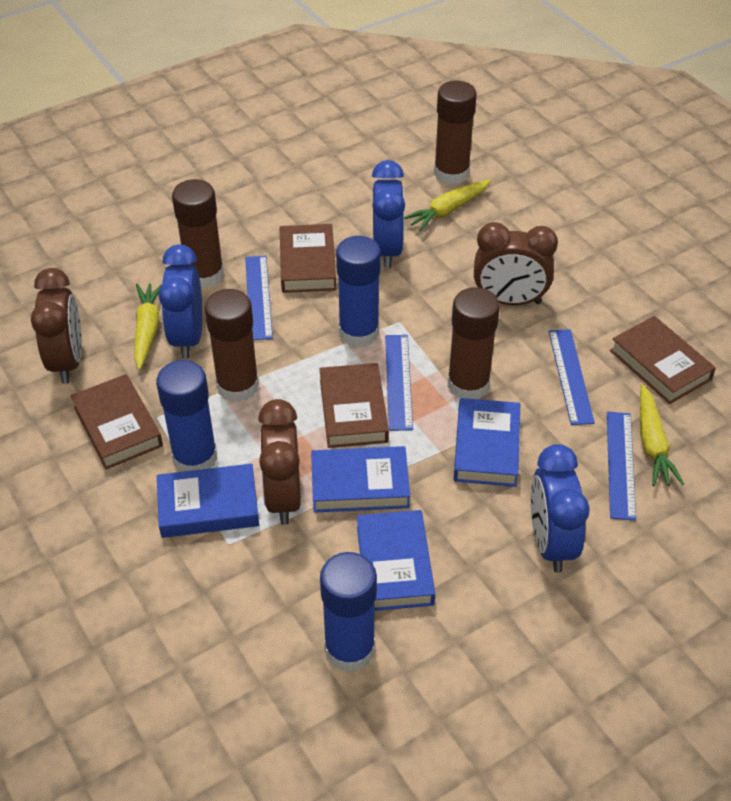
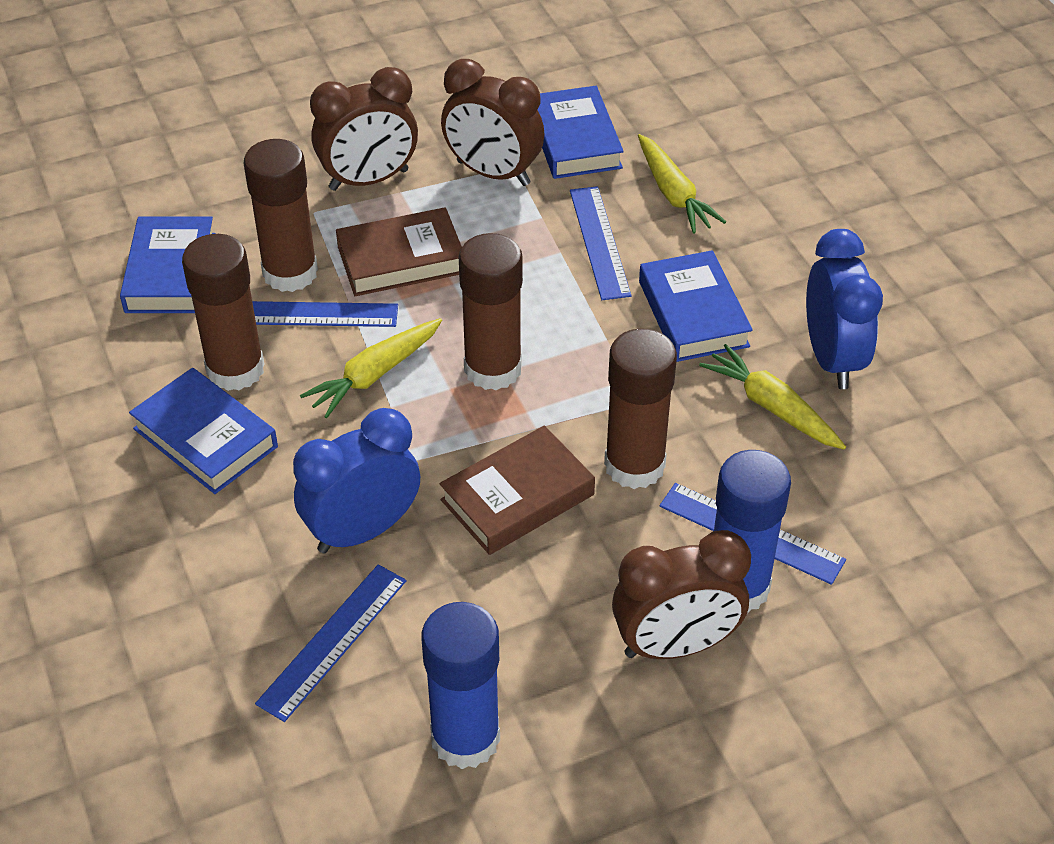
blue clock: 3 -> 2
blue glue stick: 3 -> 2
brown book: 4 -> 2

